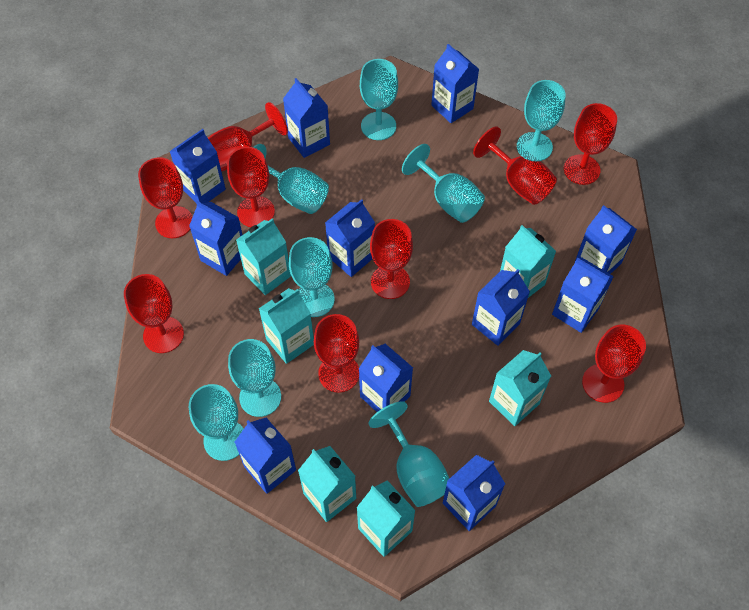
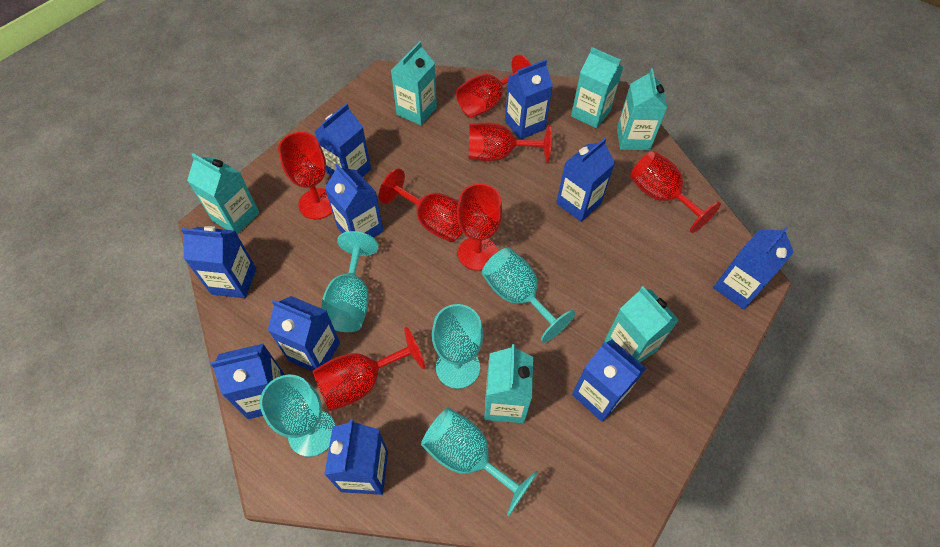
blue carton: 11 -> 10
red goblet: 9 -> 7
turquoise goblet: 8 -> 5

